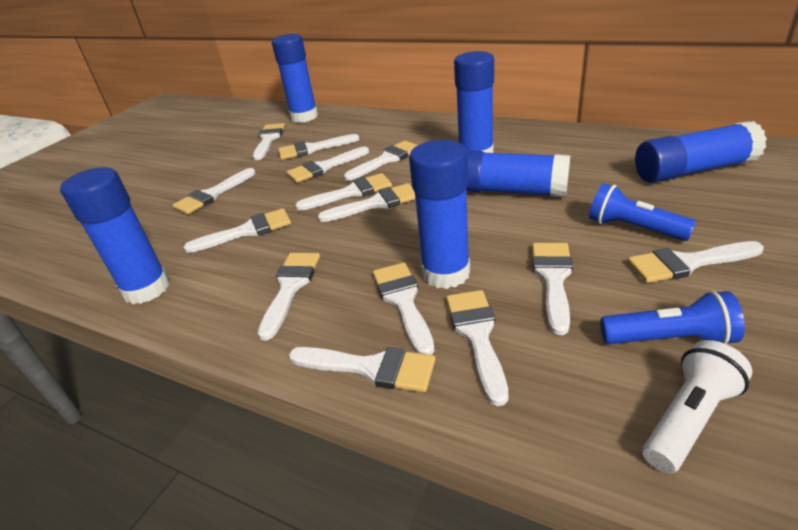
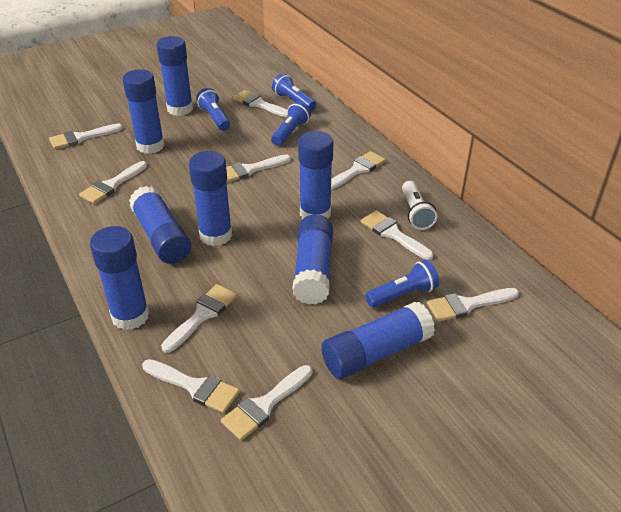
blue flashlight: 2 -> 4
blue glue stick: 6 -> 8
white brush: 14 -> 10

